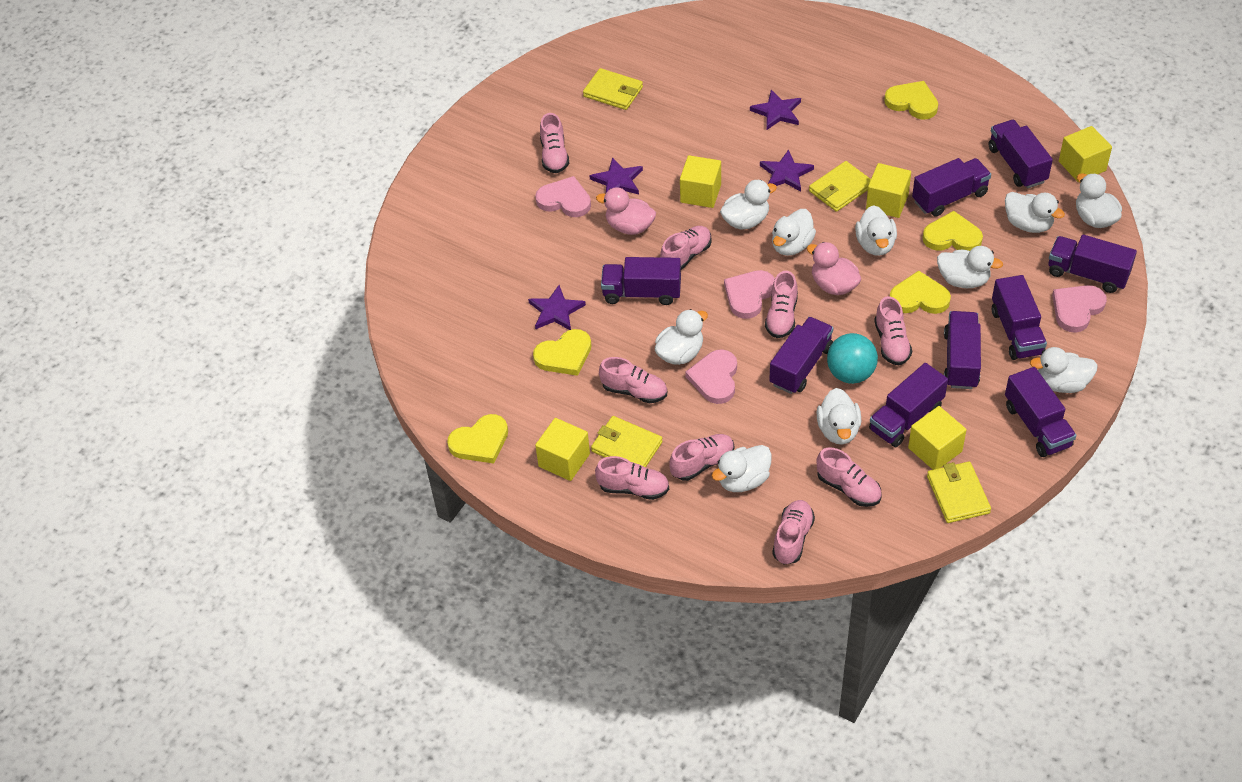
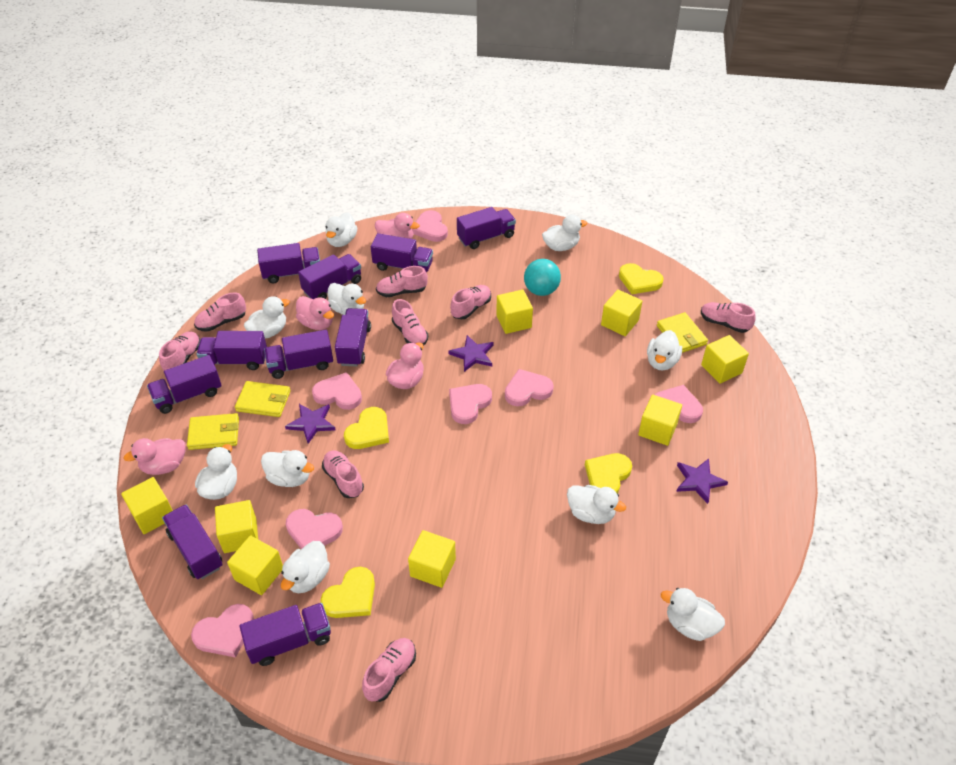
pink duck: 2 -> 4
pink heart: 4 -> 7
pink shoe: 9 -> 8
purple star: 4 -> 3
purple truck: 9 -> 10
yellow cube: 5 -> 8
yellow heart: 5 -> 4
yellow wallet: 4 -> 3

